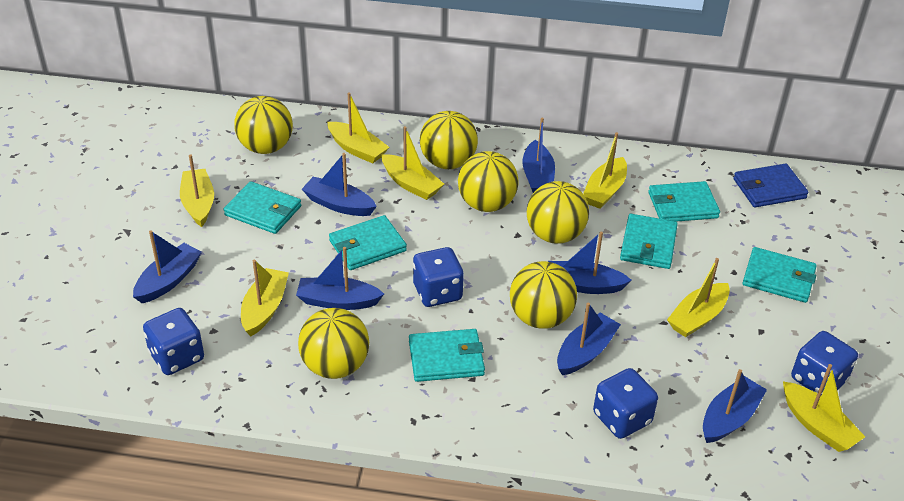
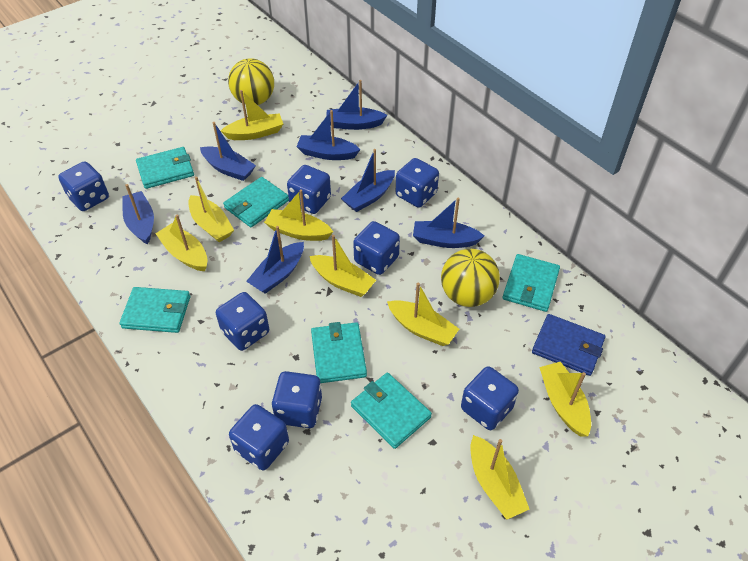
blue dice: 4 -> 8
yellow ball: 6 -> 2
yellow boat: 7 -> 8

